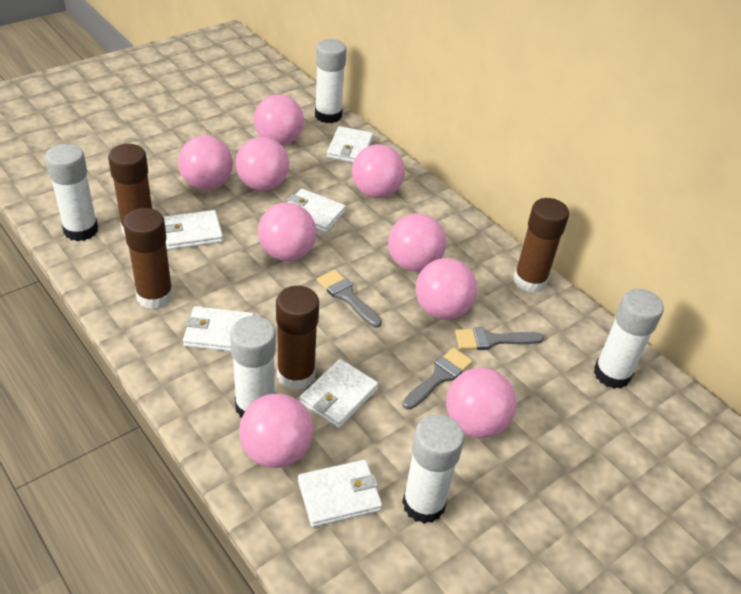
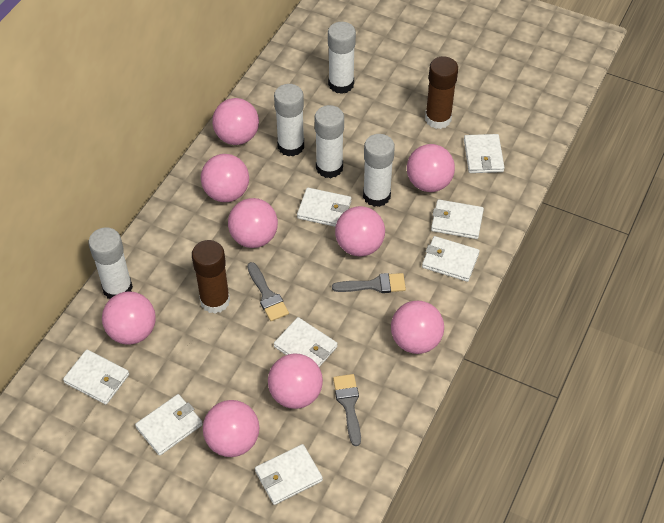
brown glue stick: 4 -> 2
white wallet: 6 -> 8

